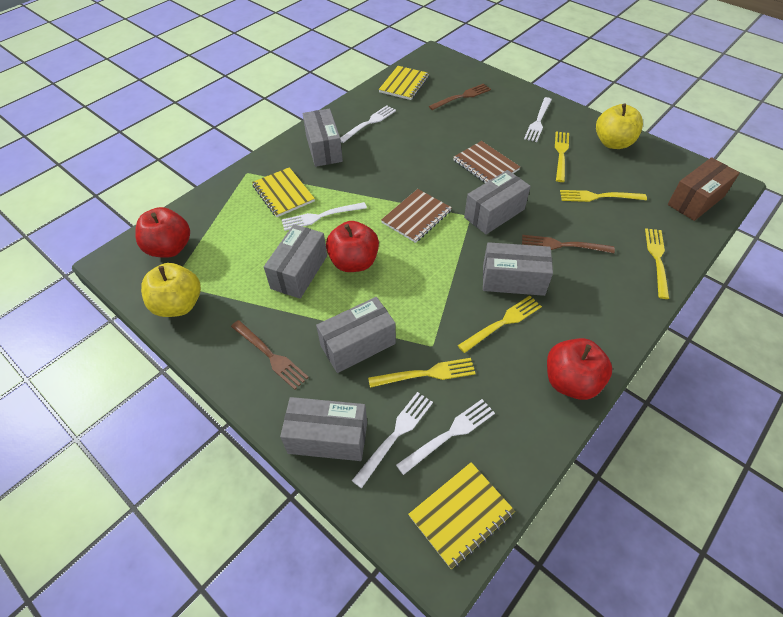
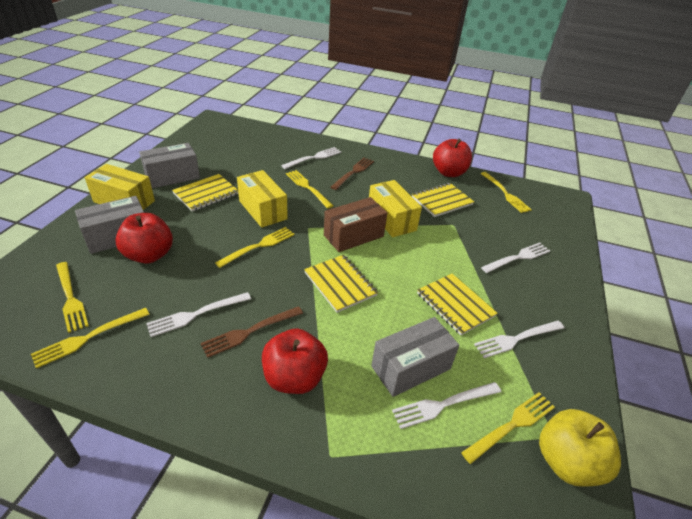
brown fork: 3 -> 2
brown notebook: 2 -> 0
grey box: 6 -> 3
yellow apple: 2 -> 1
yellow box: 0 -> 3
yellow fork: 5 -> 6
yellow notebook: 3 -> 4

